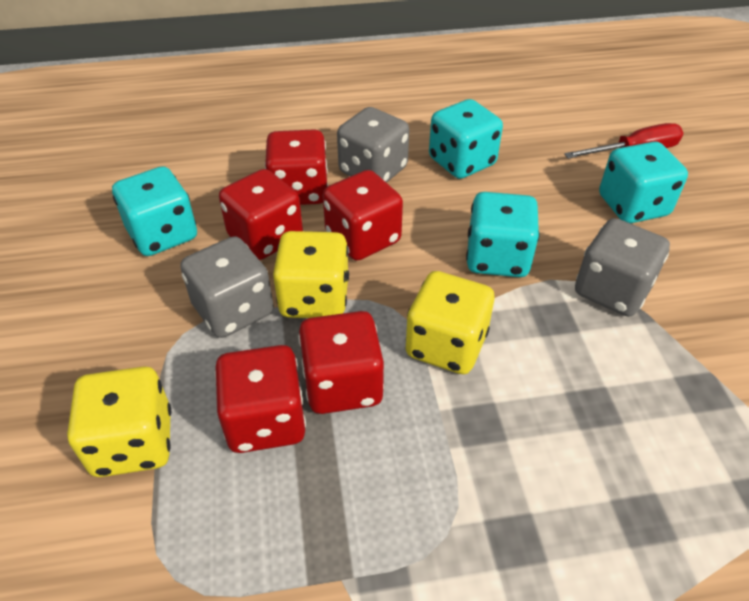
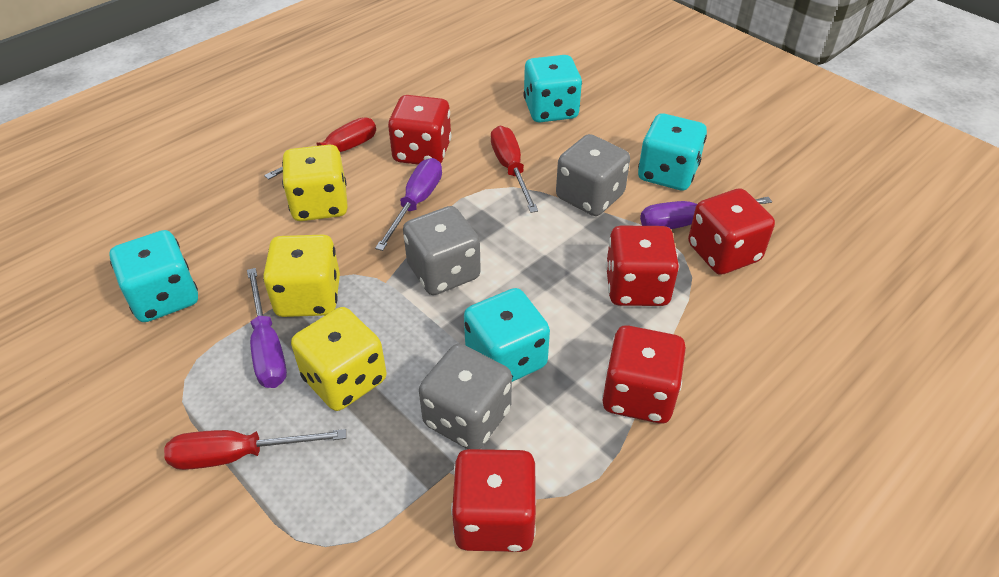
purple screwdriver: 0 -> 3
red screwdriver: 1 -> 3

